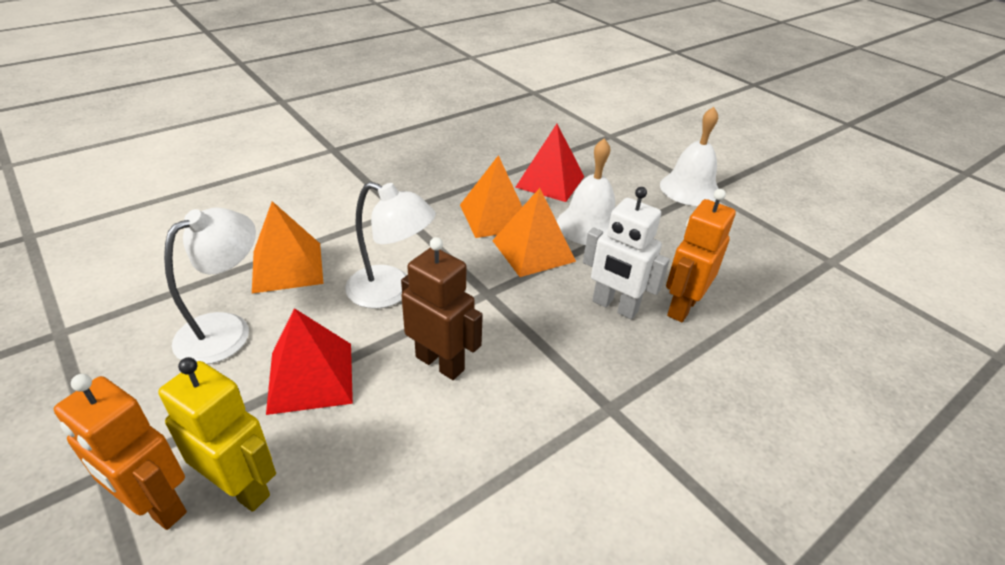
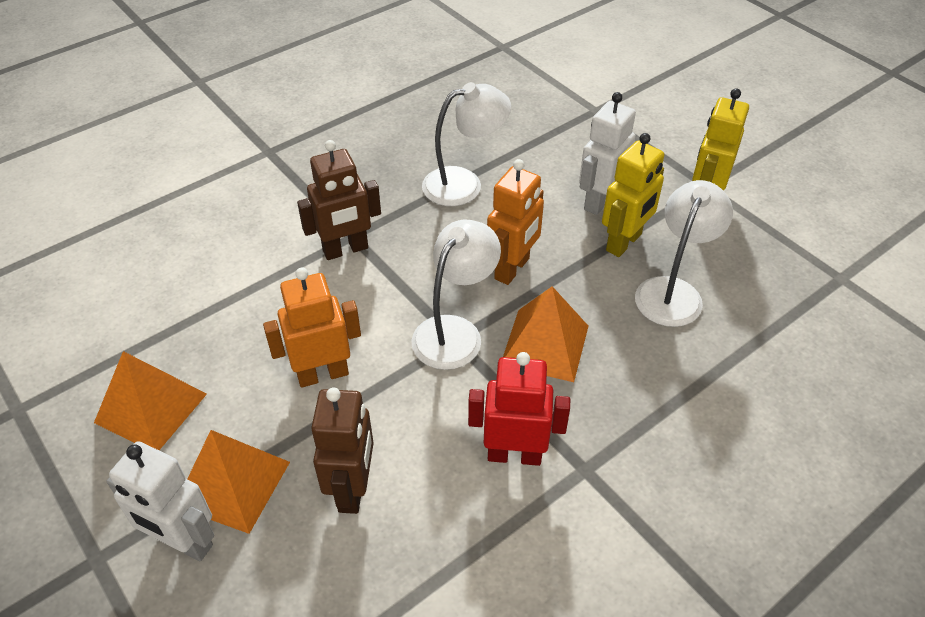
brown robot: 1 -> 2
red pyramid: 2 -> 0
red robot: 0 -> 1
white bell: 2 -> 0
white lamp: 2 -> 3
white robot: 1 -> 2
yellow robot: 1 -> 2

